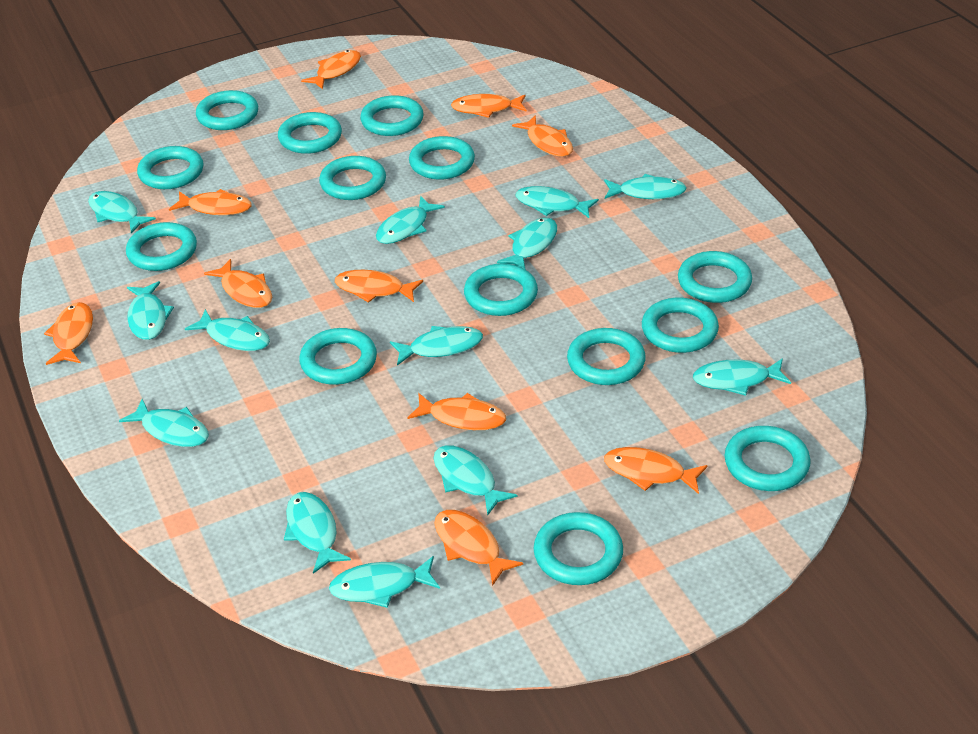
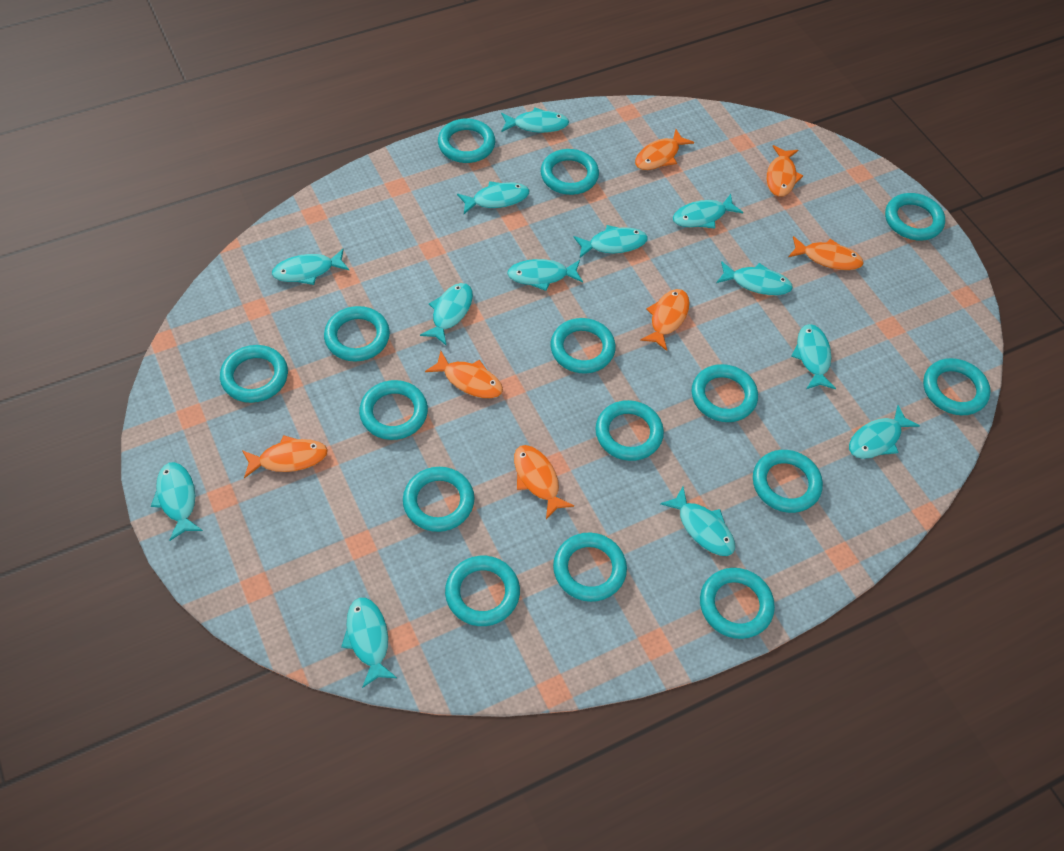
orange fish: 10 -> 7
turquoise ring: 14 -> 15

